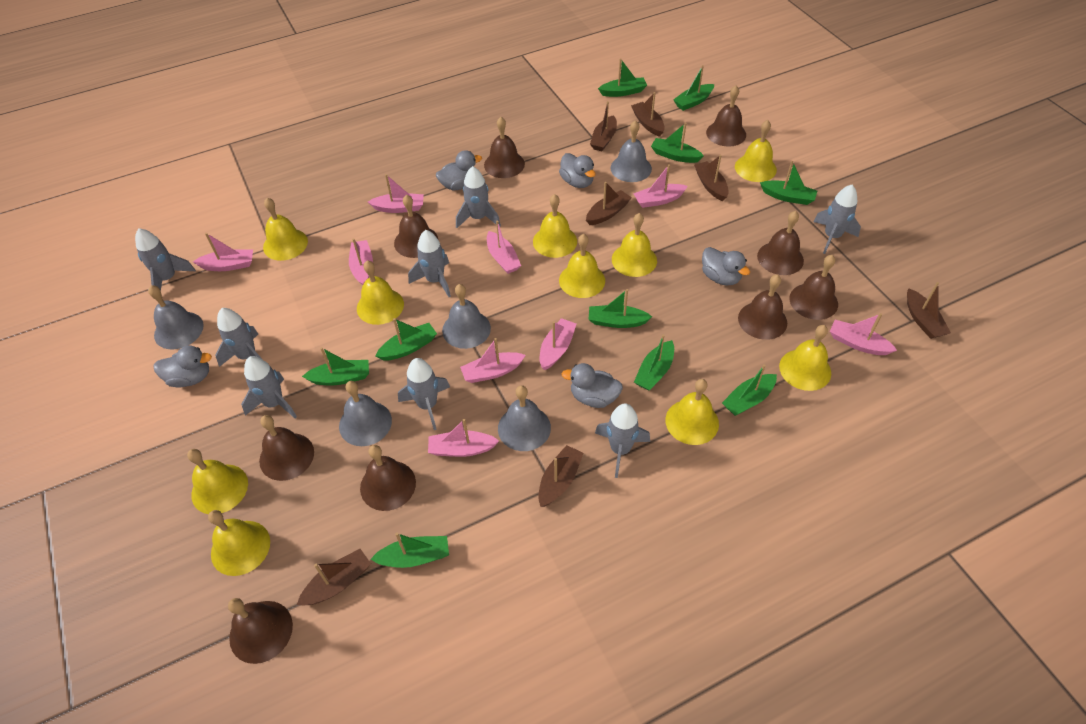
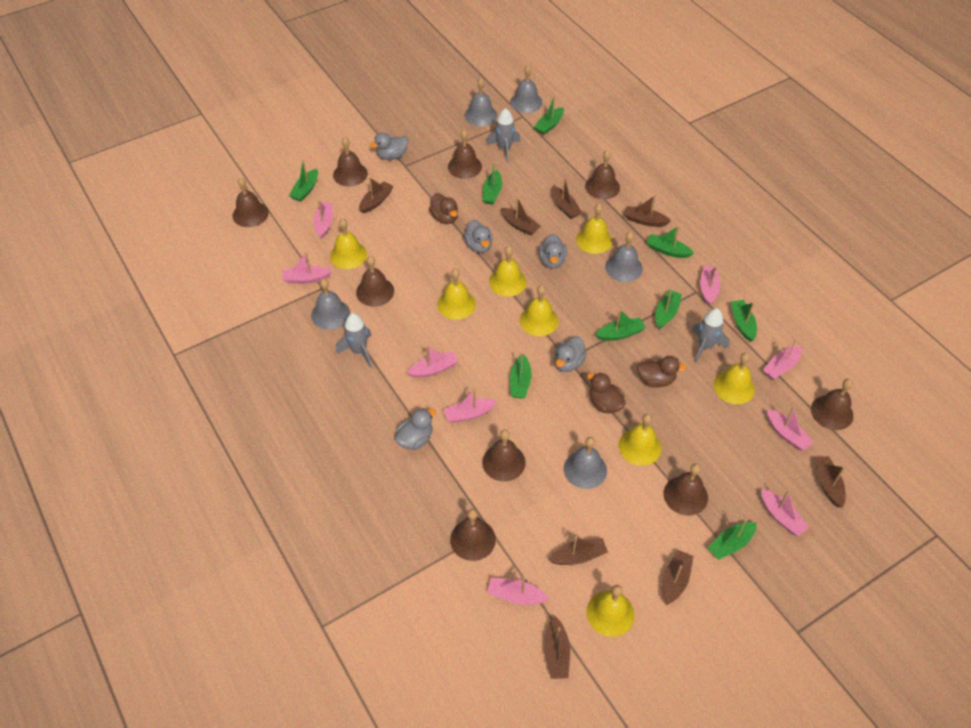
brown boat: 7 -> 8
brown duck: 0 -> 3
green boat: 10 -> 9
grey rocket: 8 -> 3
yellow bell: 10 -> 8

